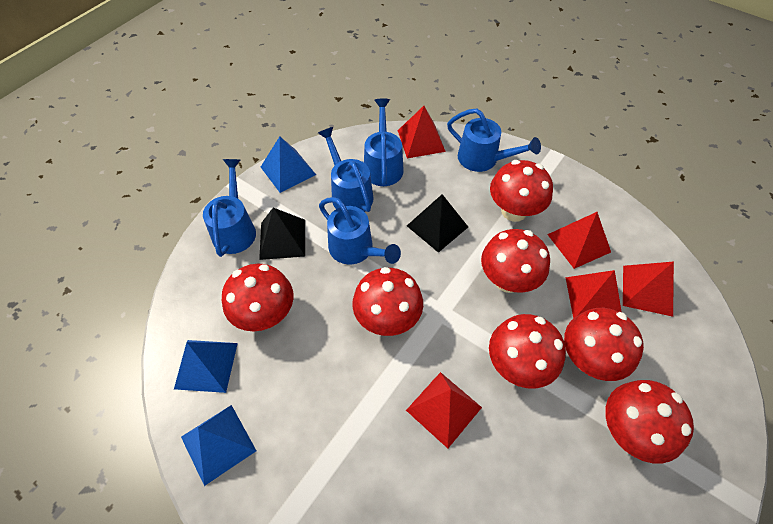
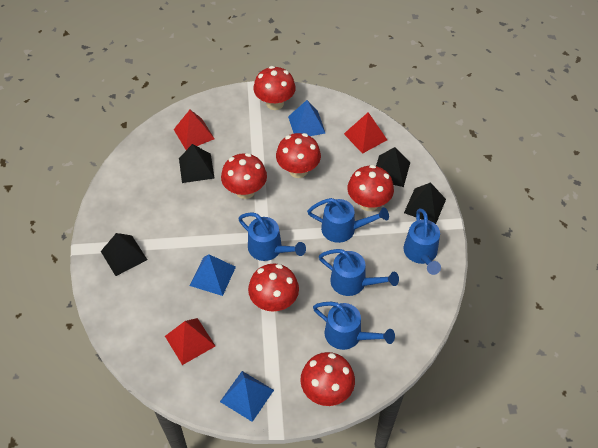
black pyramid: 2 -> 4
red mushroom: 7 -> 6
red pyramid: 5 -> 3

